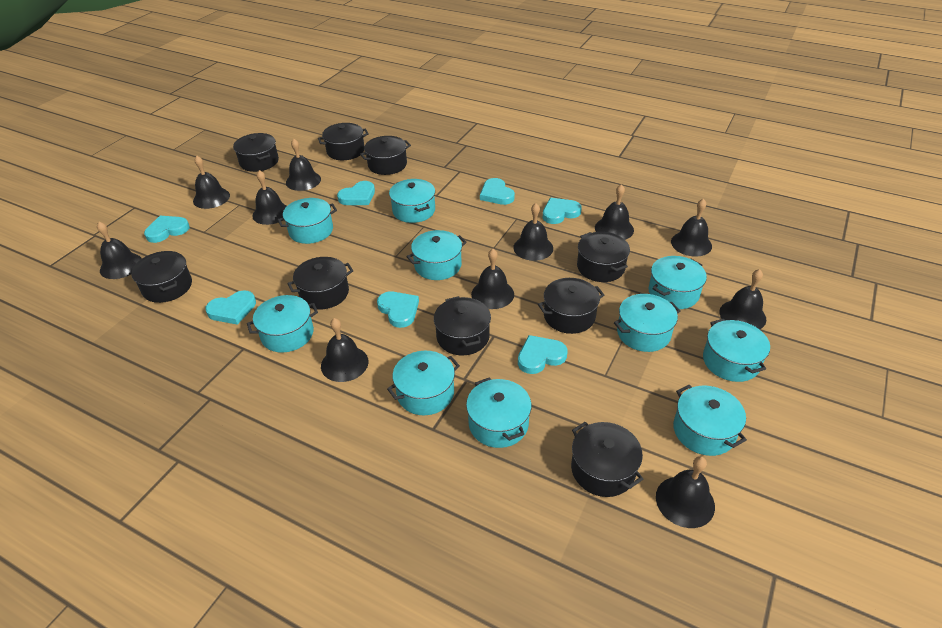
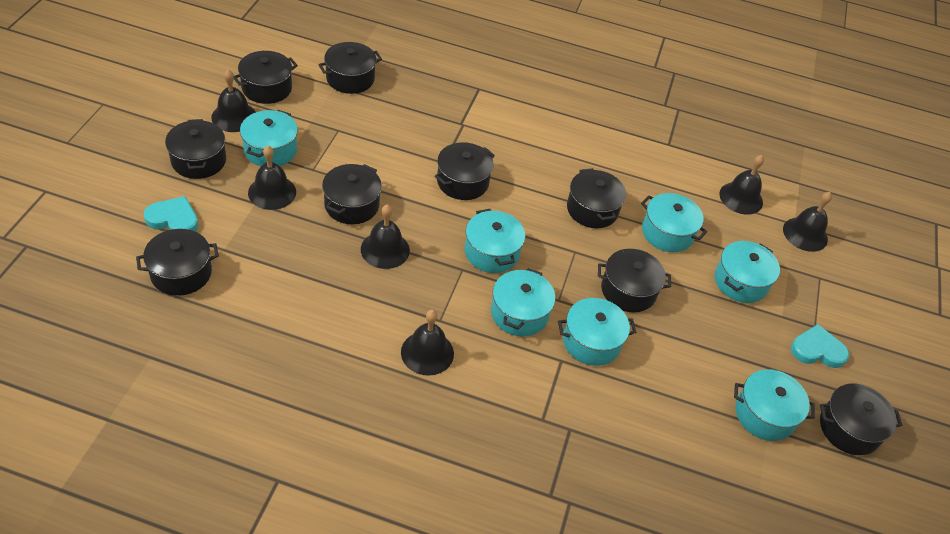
black bell: 11 -> 6
turquoise heart: 7 -> 2
turquoise pot: 10 -> 7

